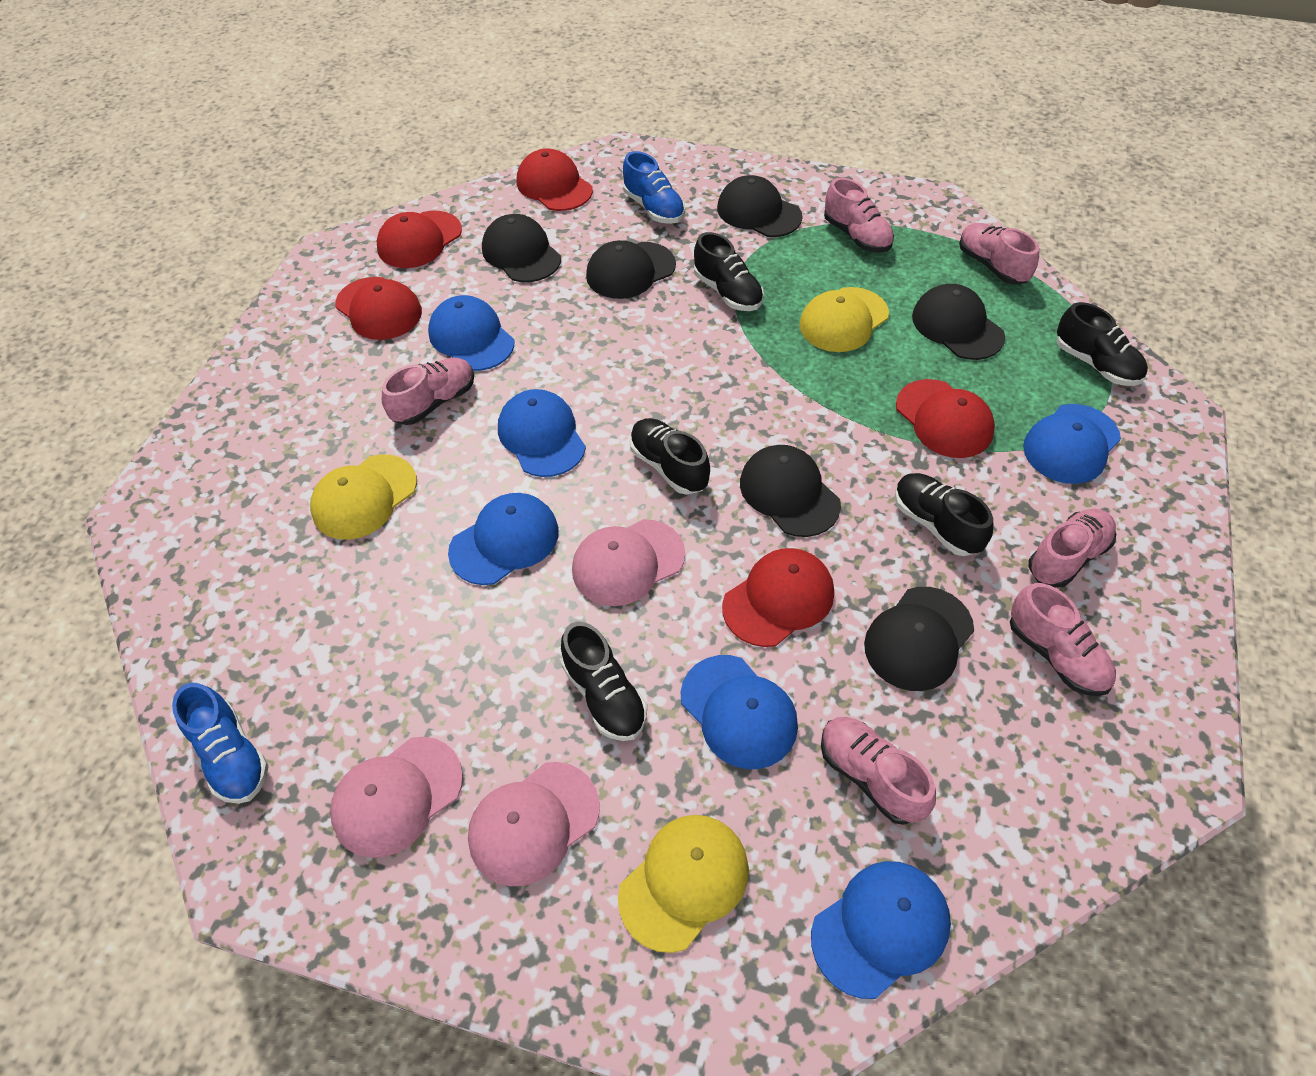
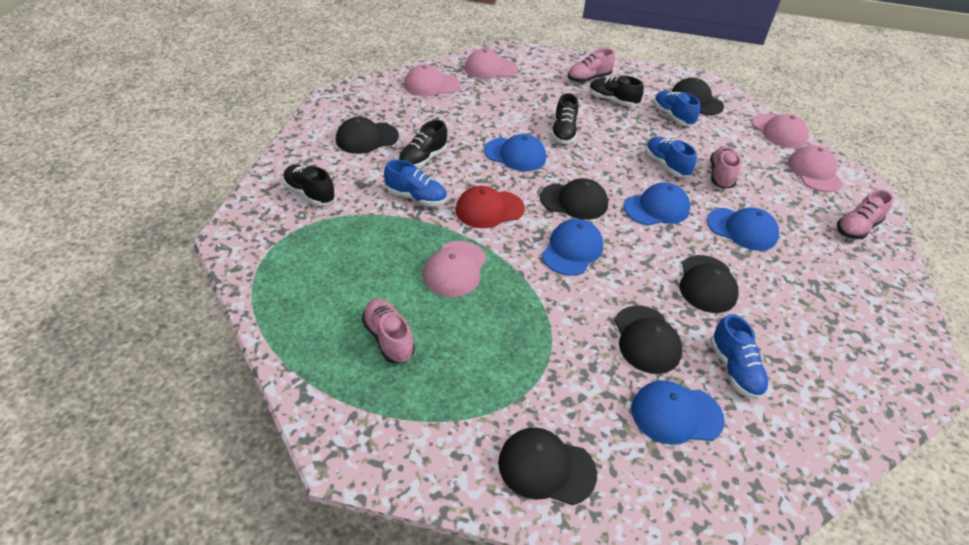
black shoe: 5 -> 4
blue cap: 6 -> 5
blue shoe: 2 -> 4
pink cap: 3 -> 5
pink shoe: 6 -> 4
red cap: 5 -> 1
yellow cap: 3 -> 0

